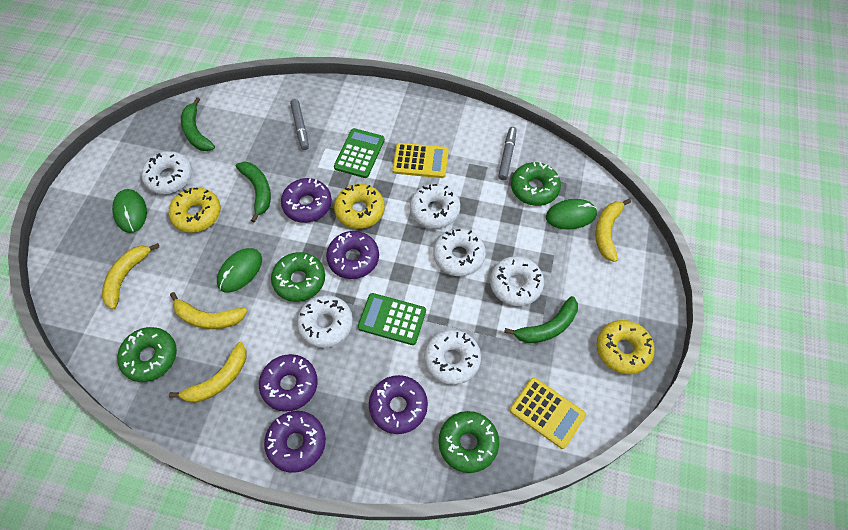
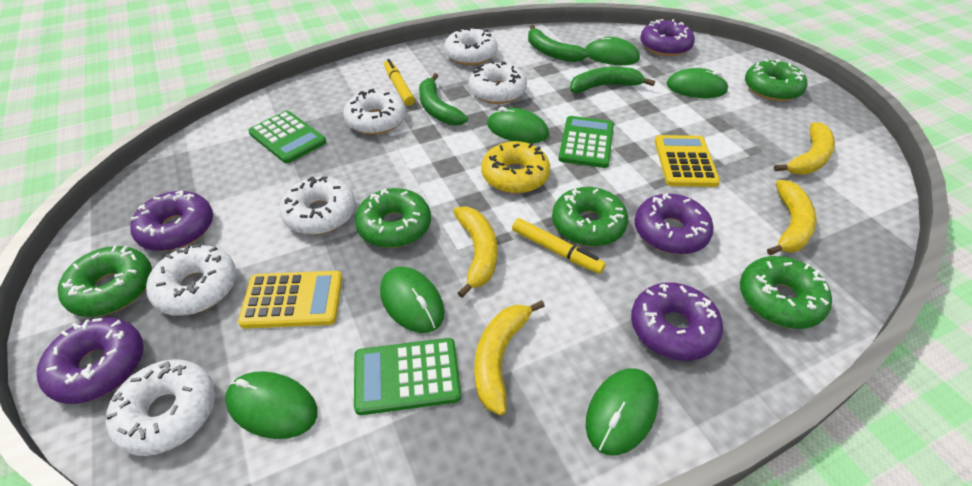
green calculator: 2 -> 3
green donut: 4 -> 5
green mouse: 3 -> 6
grey marker: 2 -> 0
yellow donut: 3 -> 1
yellow marker: 0 -> 2

